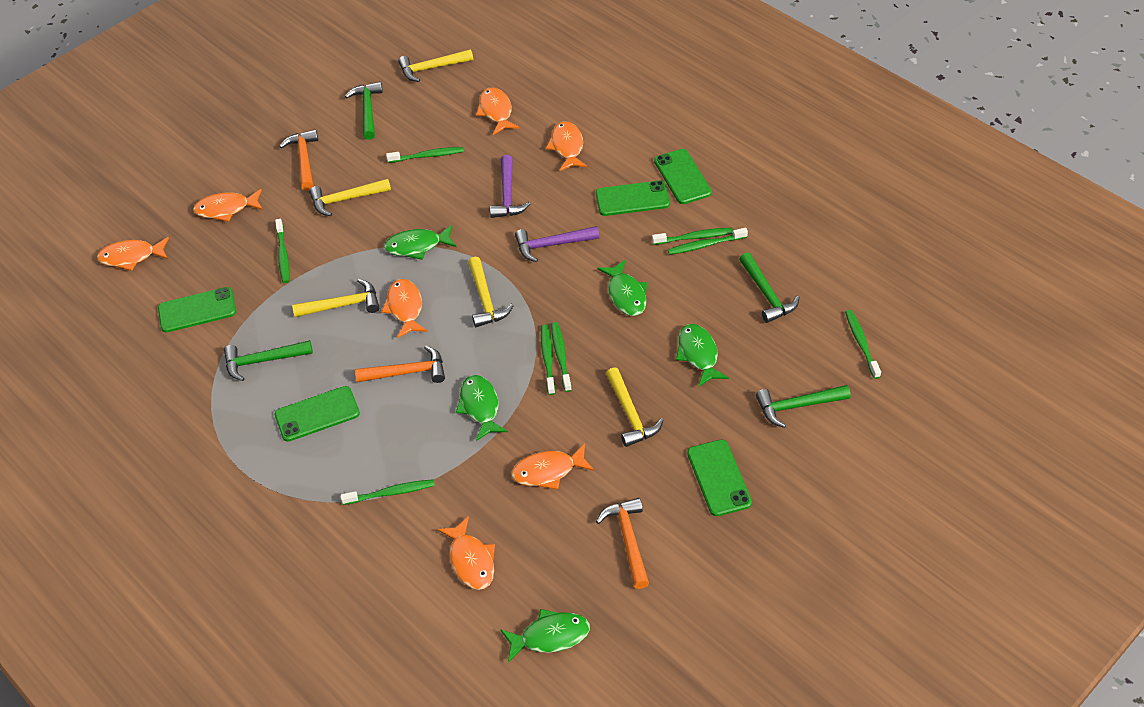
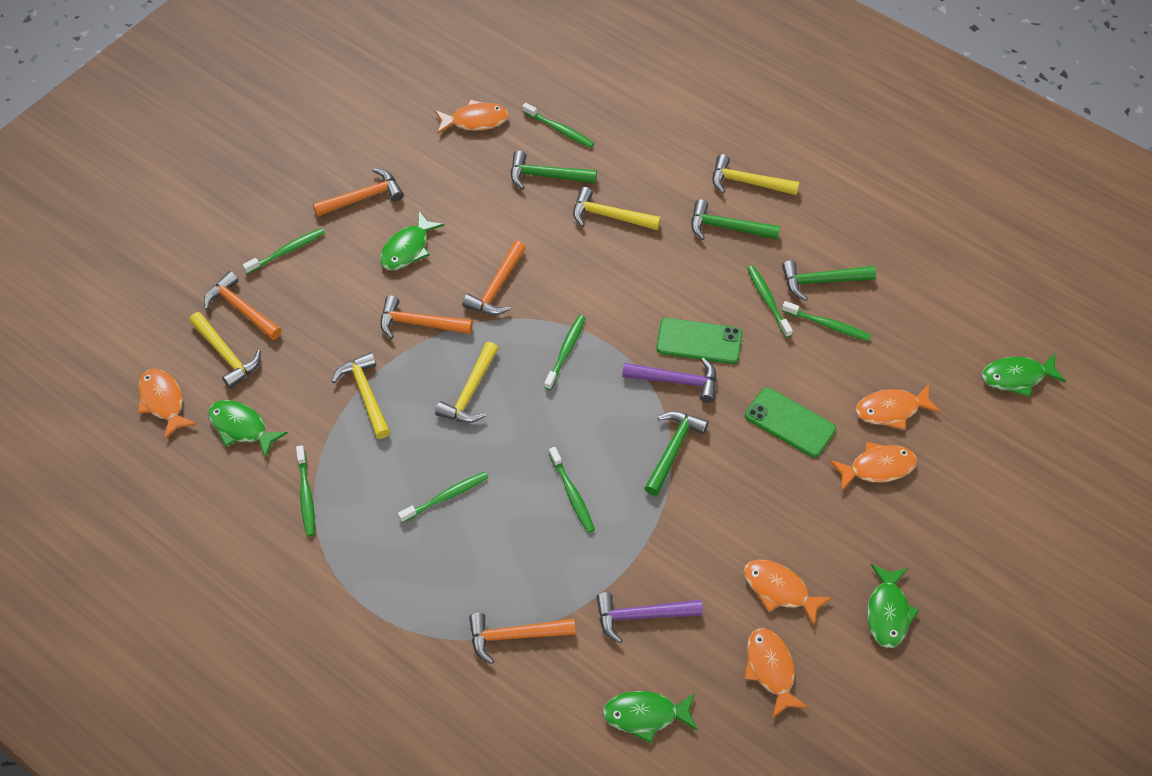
green phone: 5 -> 2
orange fish: 7 -> 6
orange hammer: 3 -> 5

